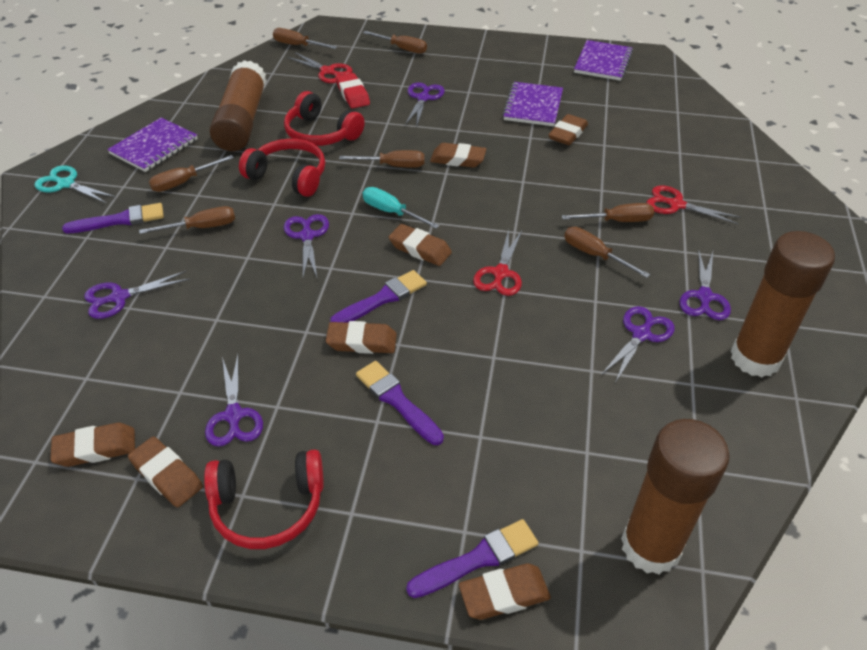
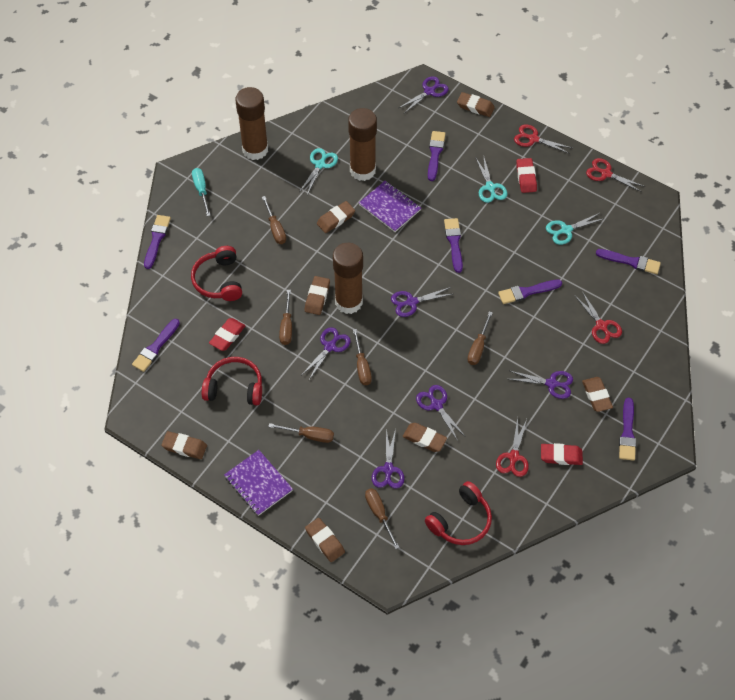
brown screwdriver: 7 -> 6
purple brush: 4 -> 7
purple notebook: 3 -> 2
red eraser: 1 -> 3
red scissors: 3 -> 4
turquoise scissors: 1 -> 3

